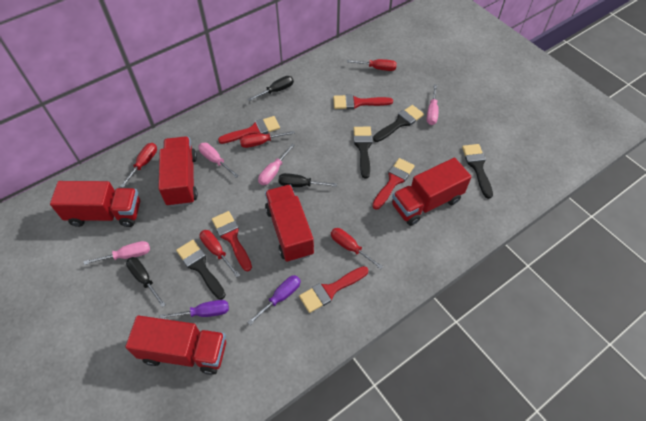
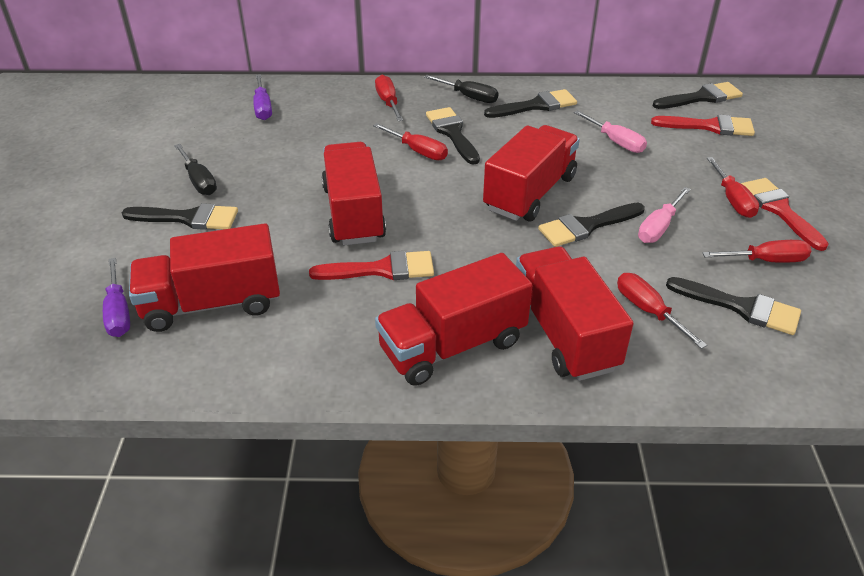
black brush: 4 -> 6
black screwdriver: 3 -> 2
pink screwdriver: 4 -> 2
red brush: 5 -> 3

